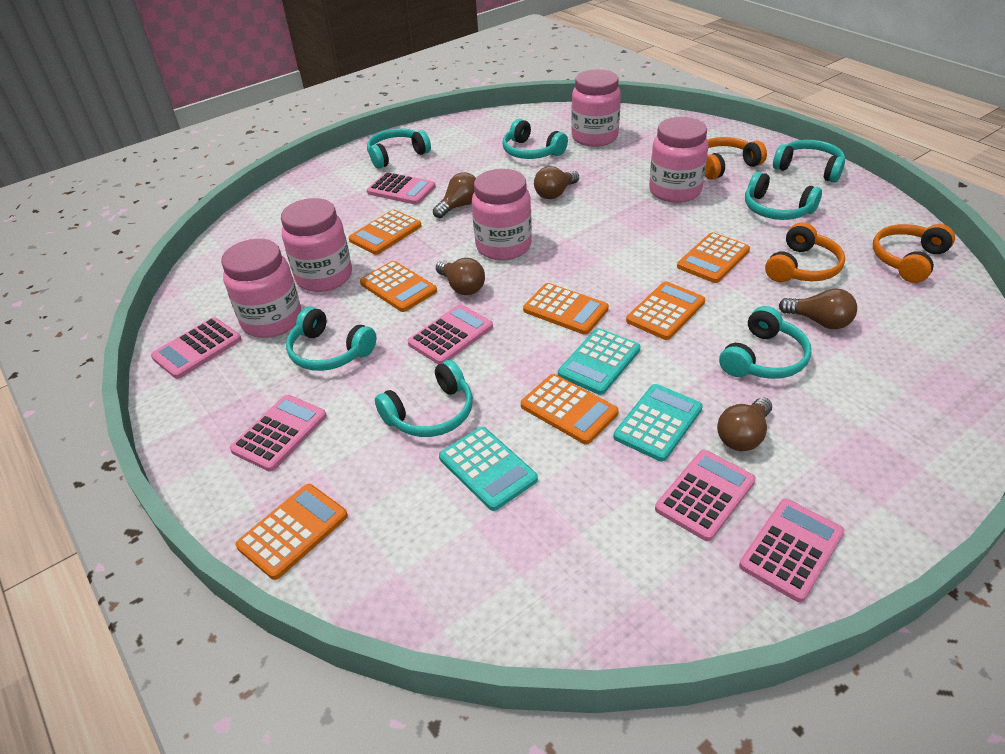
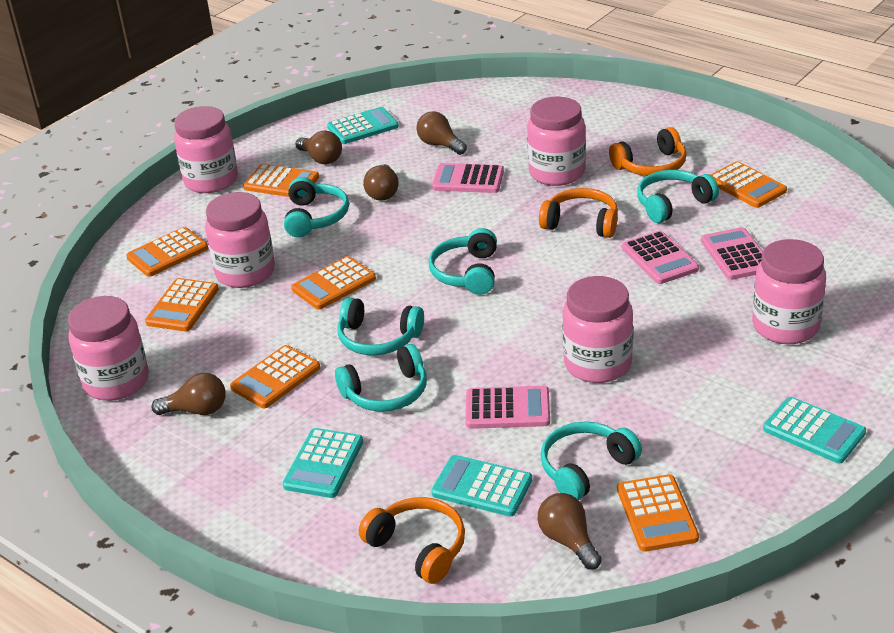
pink calculator: 6 -> 4
pink jar: 5 -> 6
turquoise calculator: 3 -> 4
turquoise headphones: 7 -> 6

